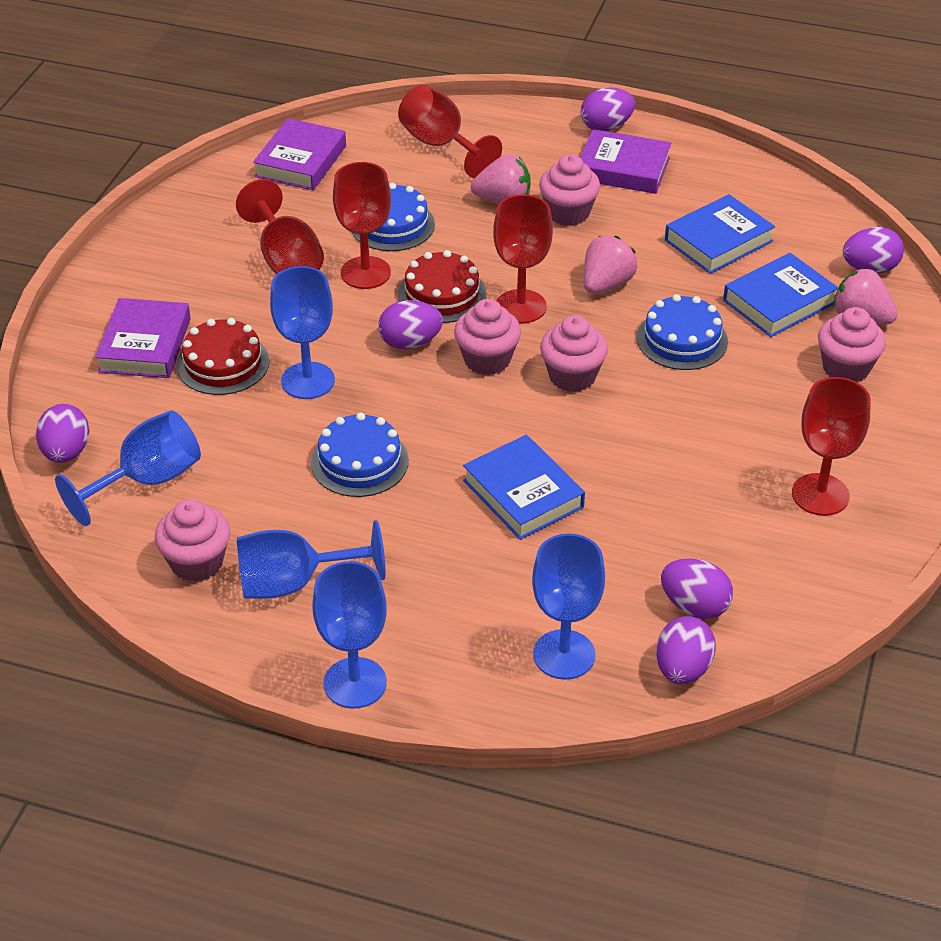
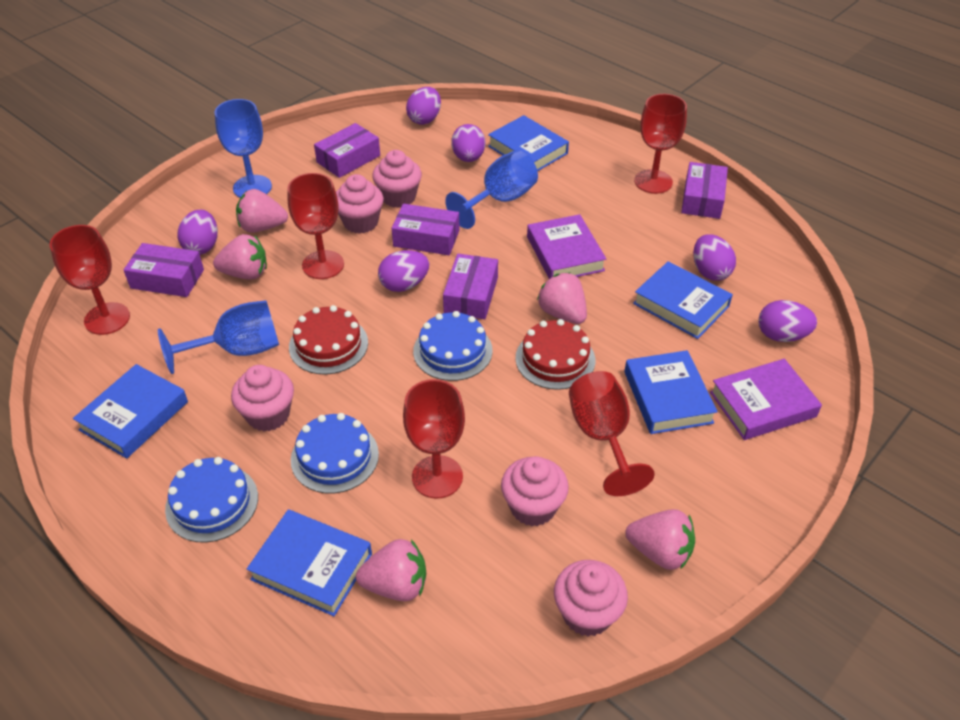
blue book: 3 -> 5
blue goblet: 5 -> 3
pink strawberry: 3 -> 5
purple book: 3 -> 2
purple box: 0 -> 5

